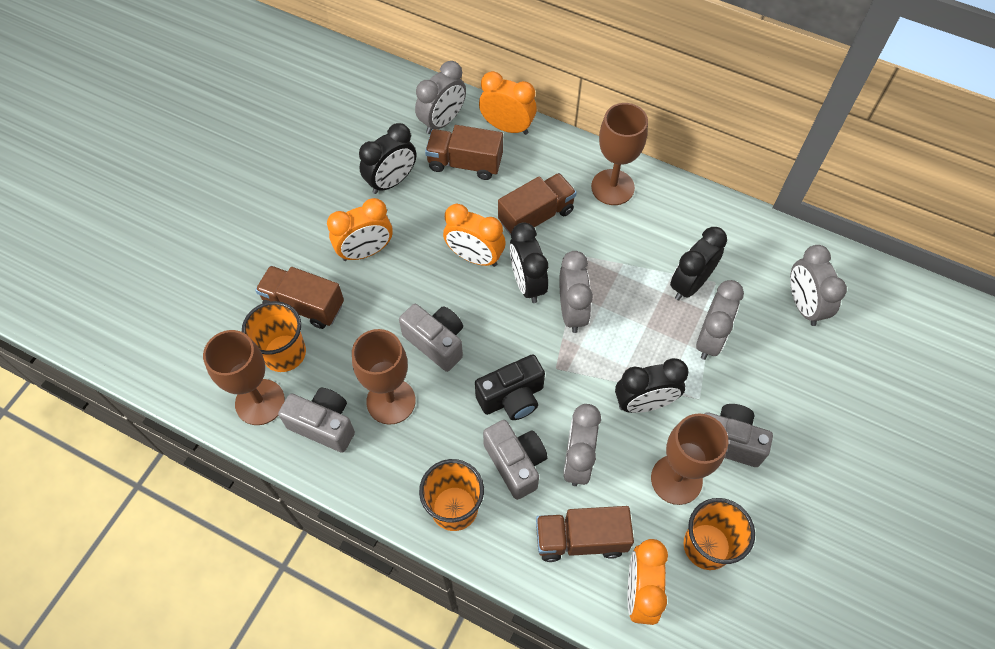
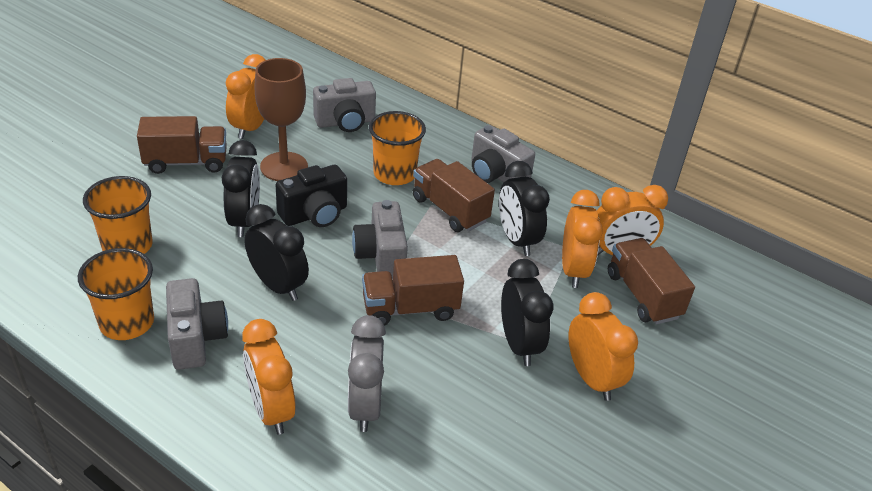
brown goblet: 4 -> 1
grey clock: 5 -> 1
orange clock: 4 -> 5

